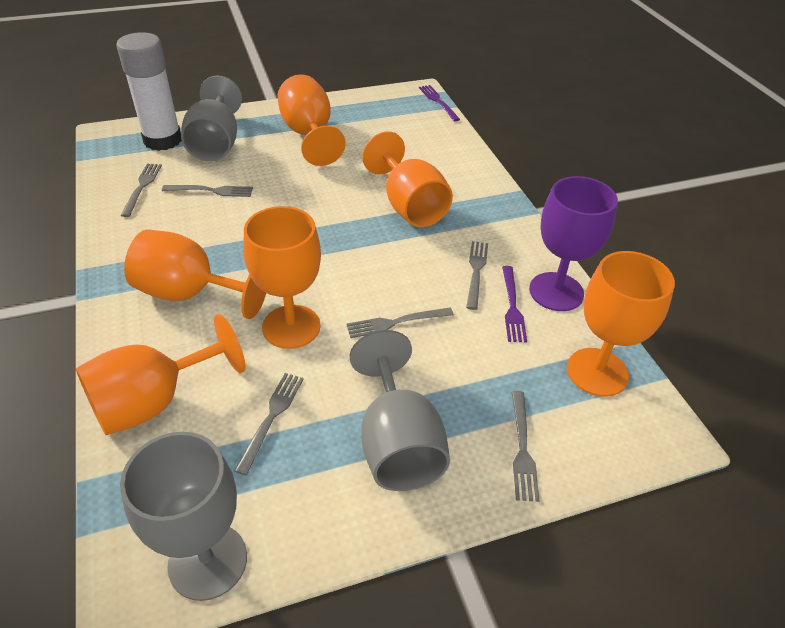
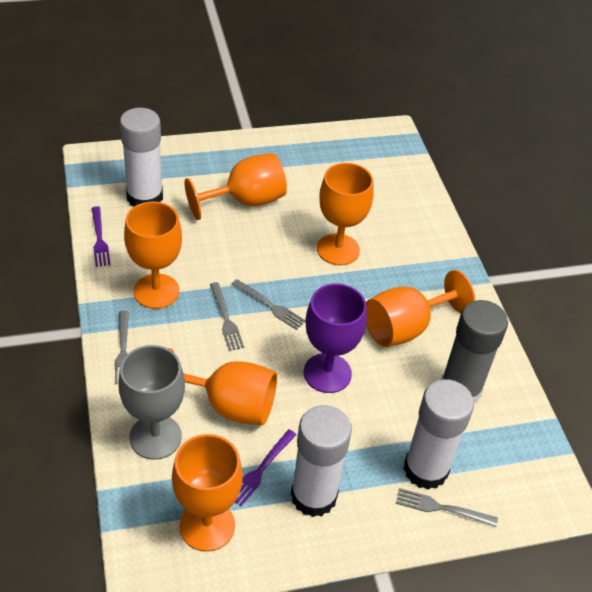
grey fork: 6 -> 4
grey glue stick: 0 -> 1
grey goblet: 3 -> 1
white glue stick: 1 -> 3

